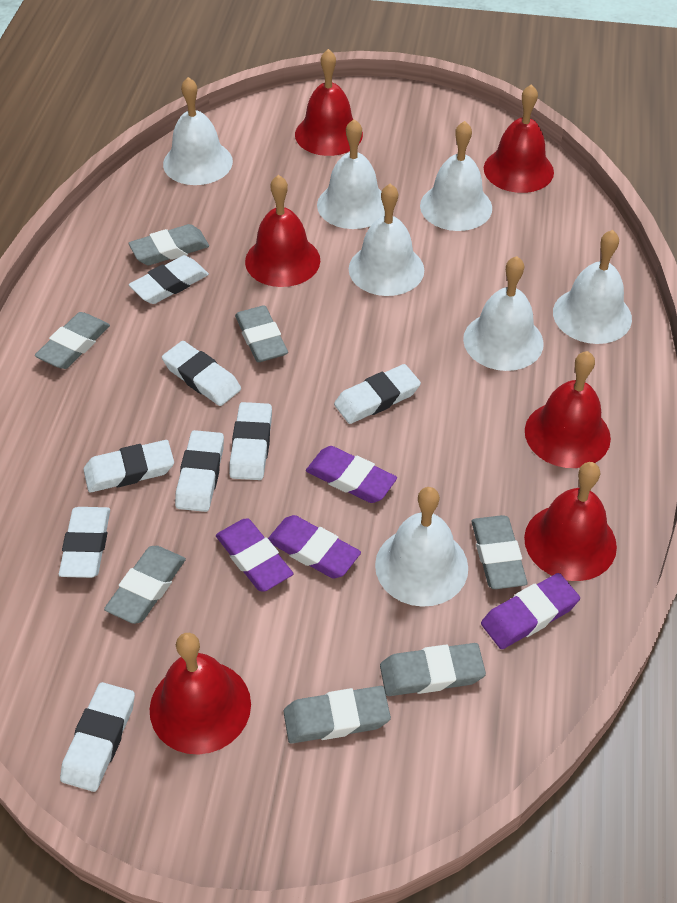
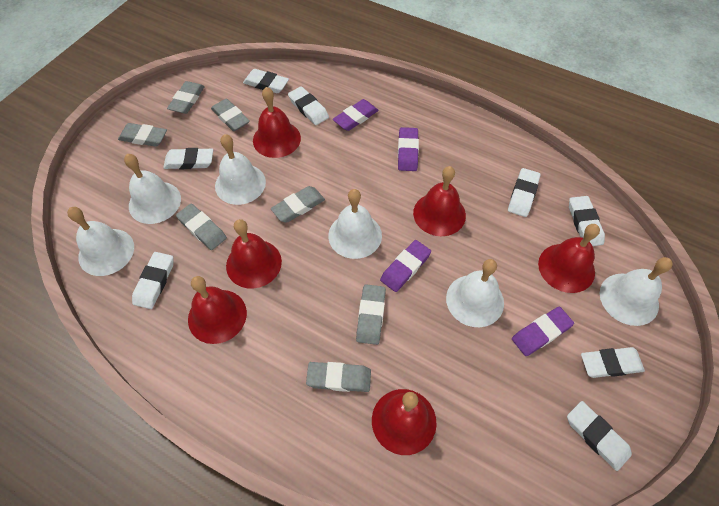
white bell: 7 -> 6

